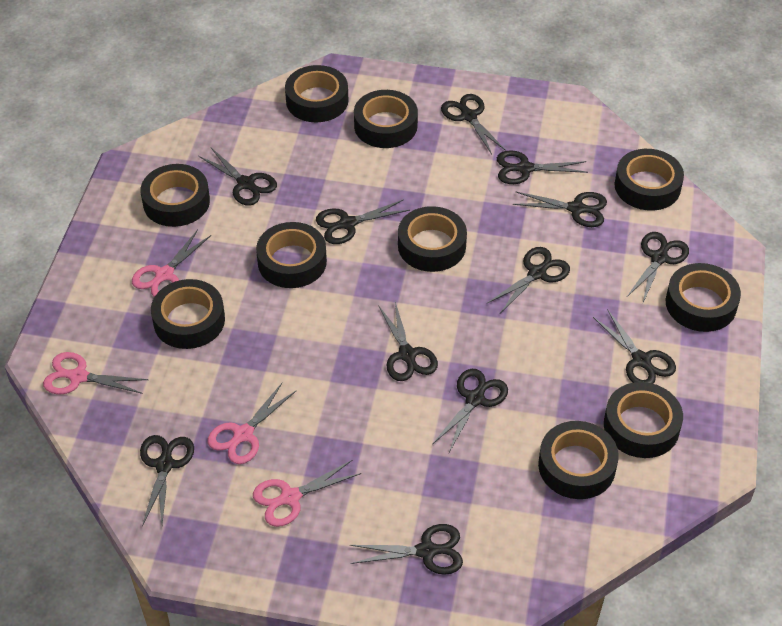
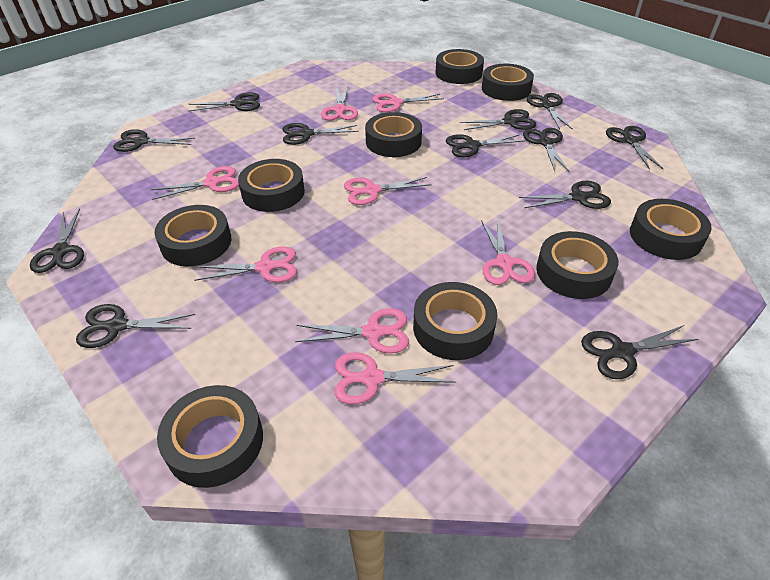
black tape: 10 -> 9
pink scissors: 4 -> 8

